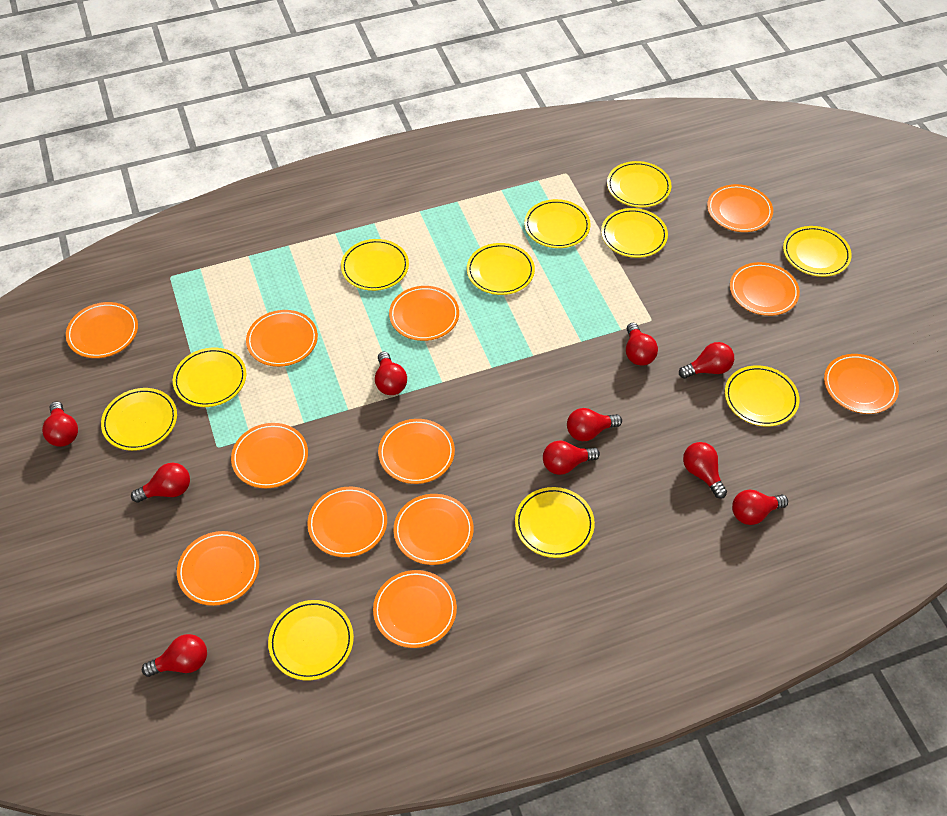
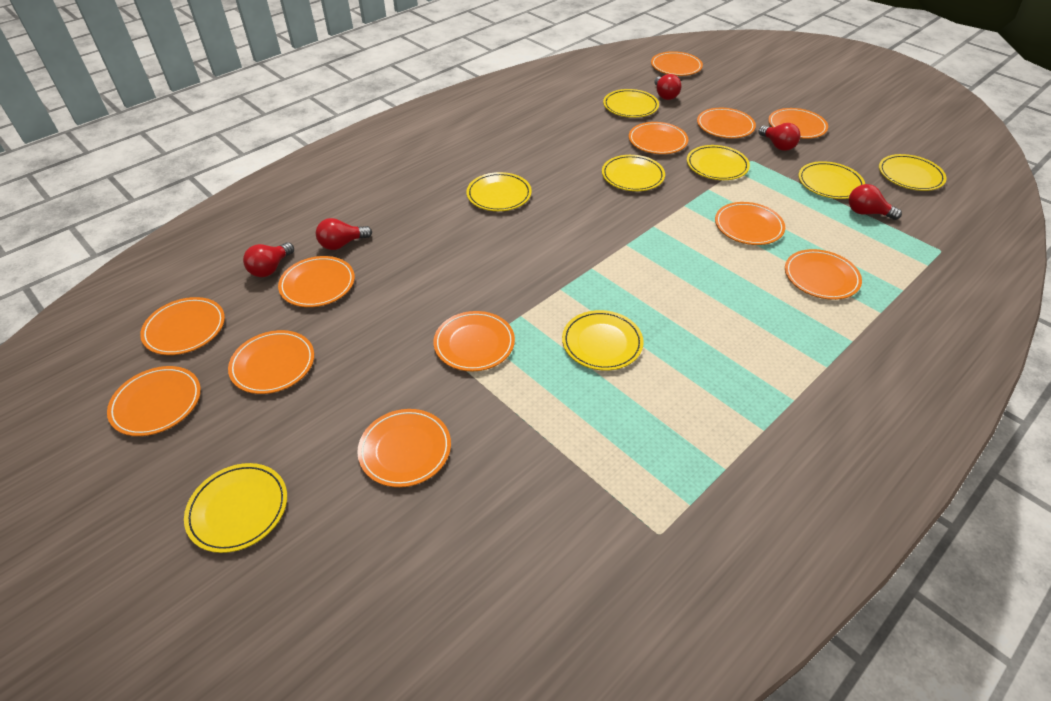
red light bulb: 10 -> 5
yellow plate: 11 -> 8

